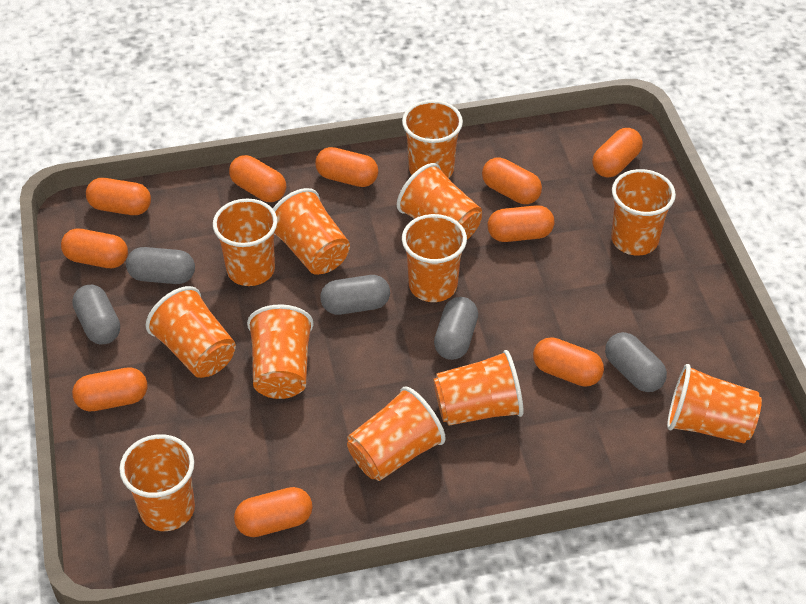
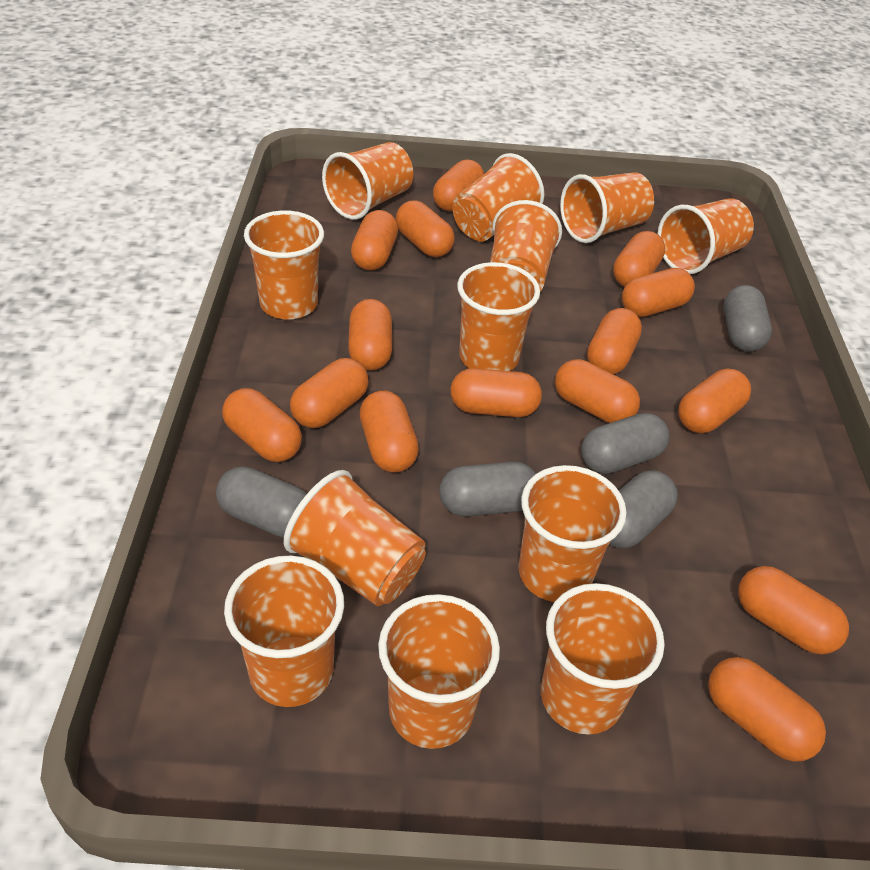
orange capsule: 10 -> 15

